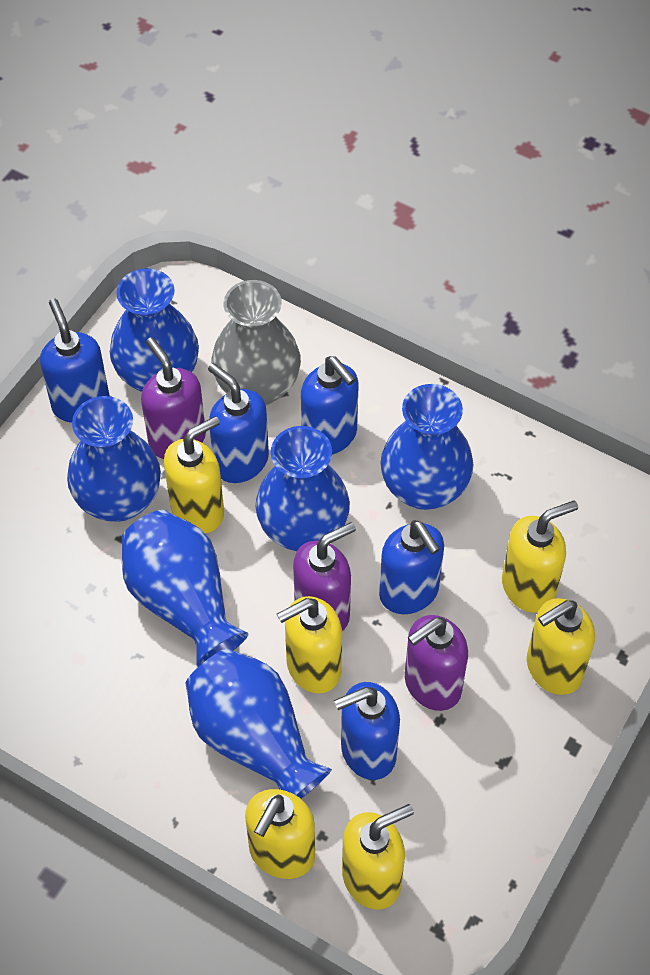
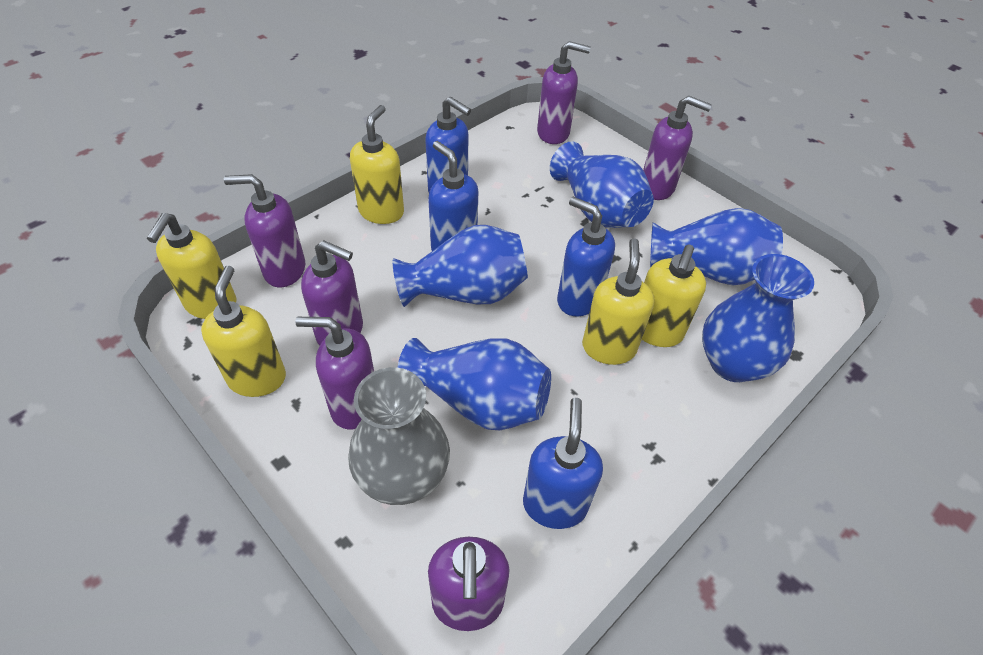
blue soap dispenser: 5 -> 4
blue vase: 6 -> 5
purple soap dispenser: 3 -> 6
yellow soap dispenser: 6 -> 5

